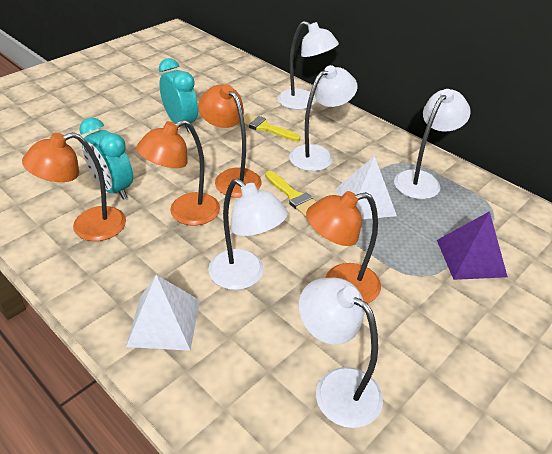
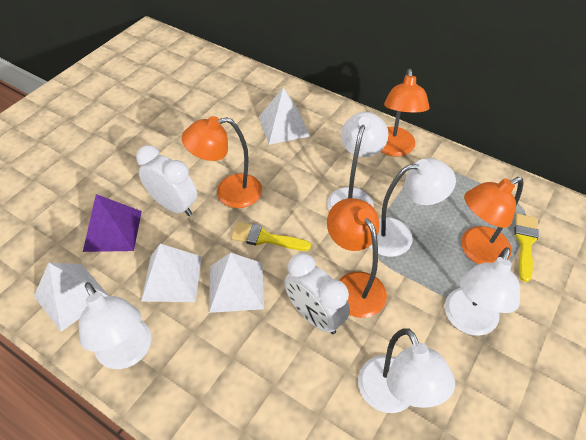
turquoise clock: 2 -> 0
white clock: 0 -> 2
white pyramid: 2 -> 4

